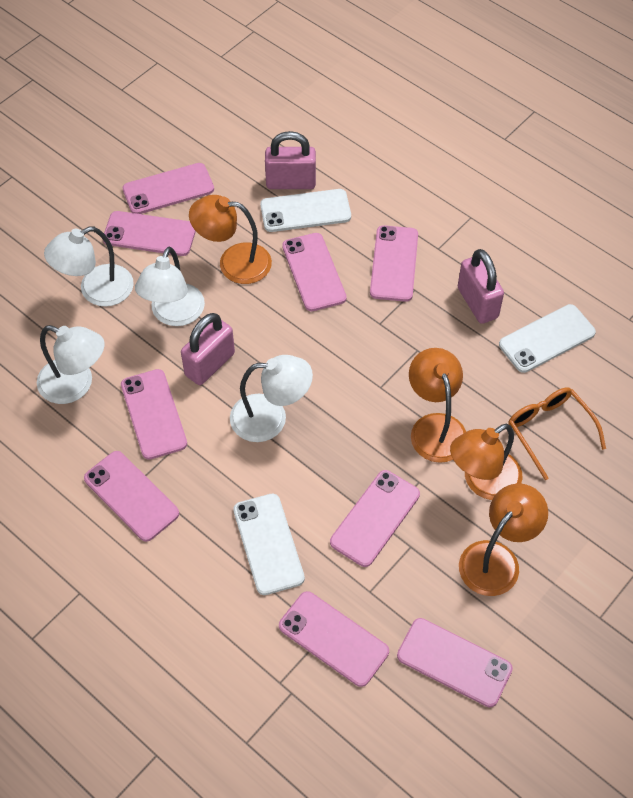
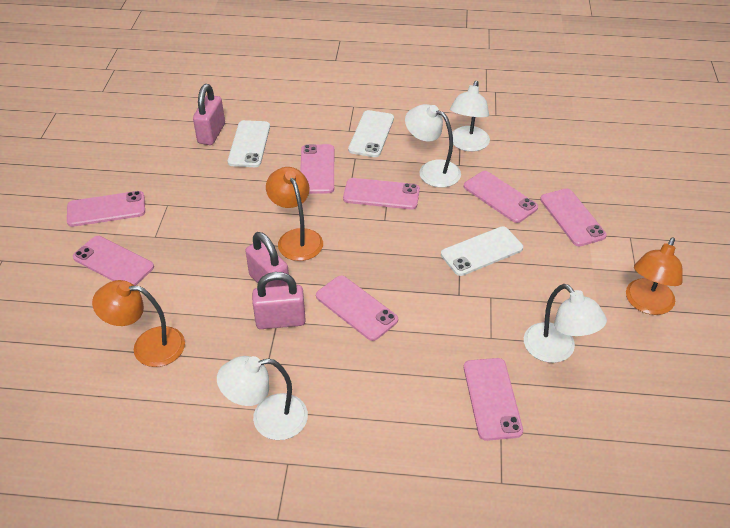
orange glasses: 1 -> 0
orange lamp: 4 -> 3
pink phone: 9 -> 8

